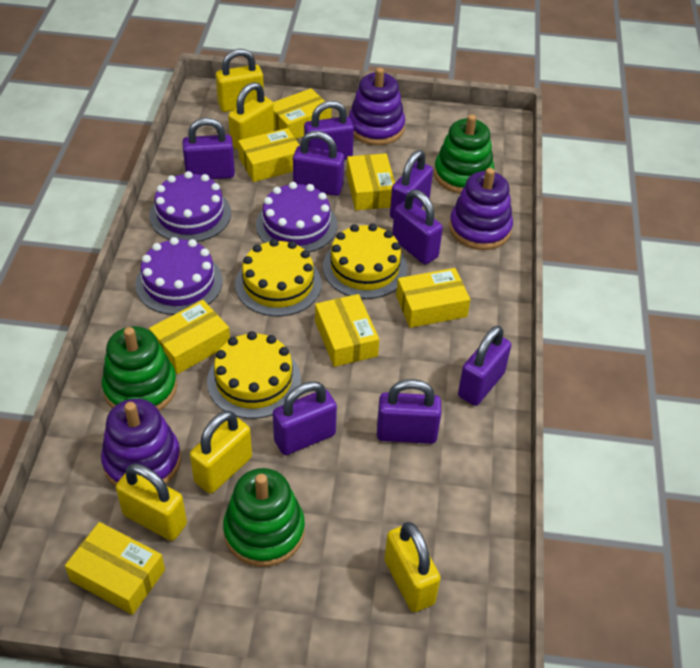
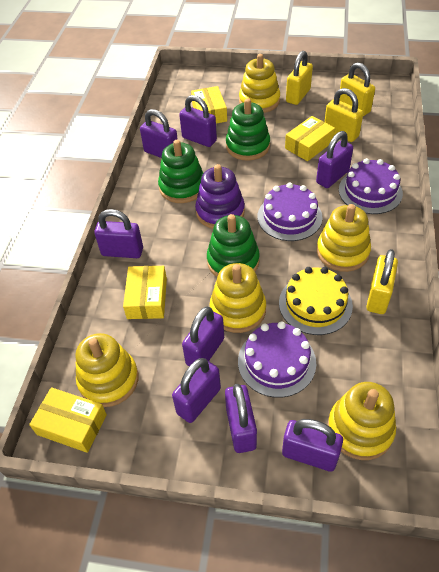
purple stacking toy: 3 -> 1
yellow box: 7 -> 4
yellow cake: 3 -> 1
yellow padlock: 5 -> 4
yellow stacking toy: 0 -> 5

